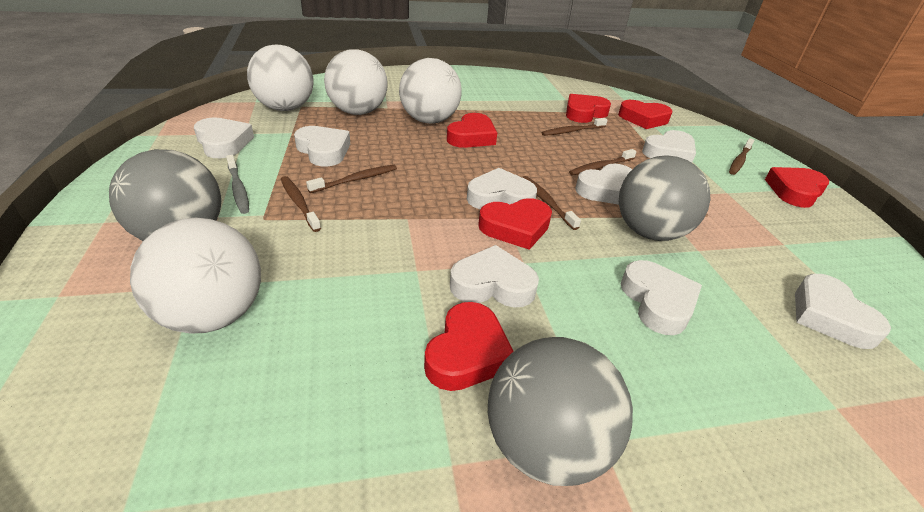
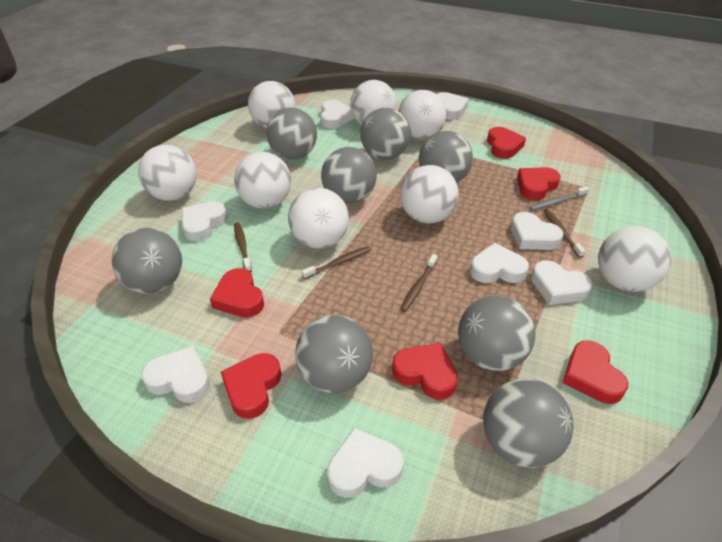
brown toothbrush: 6 -> 4
grey ball: 3 -> 8
white ball: 4 -> 8

